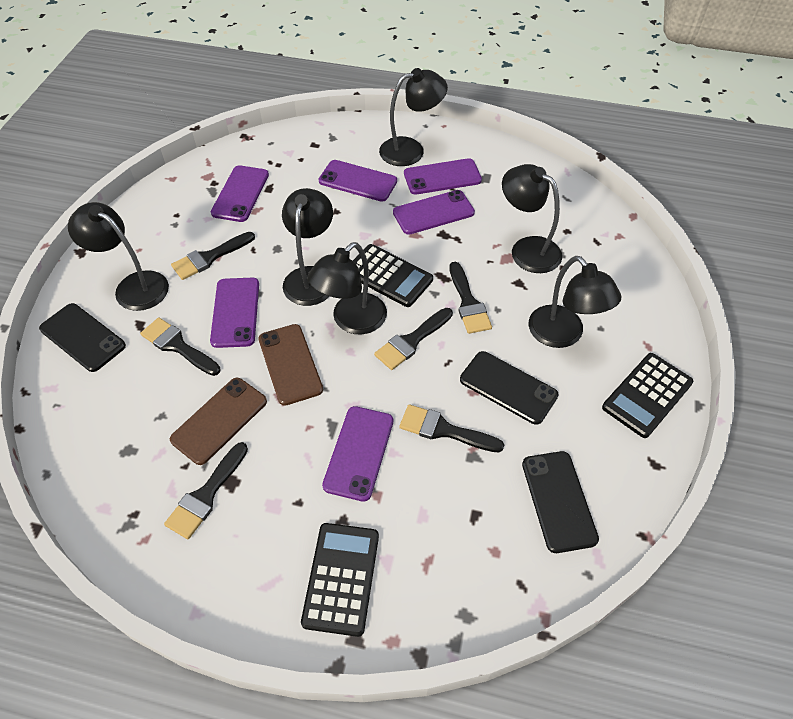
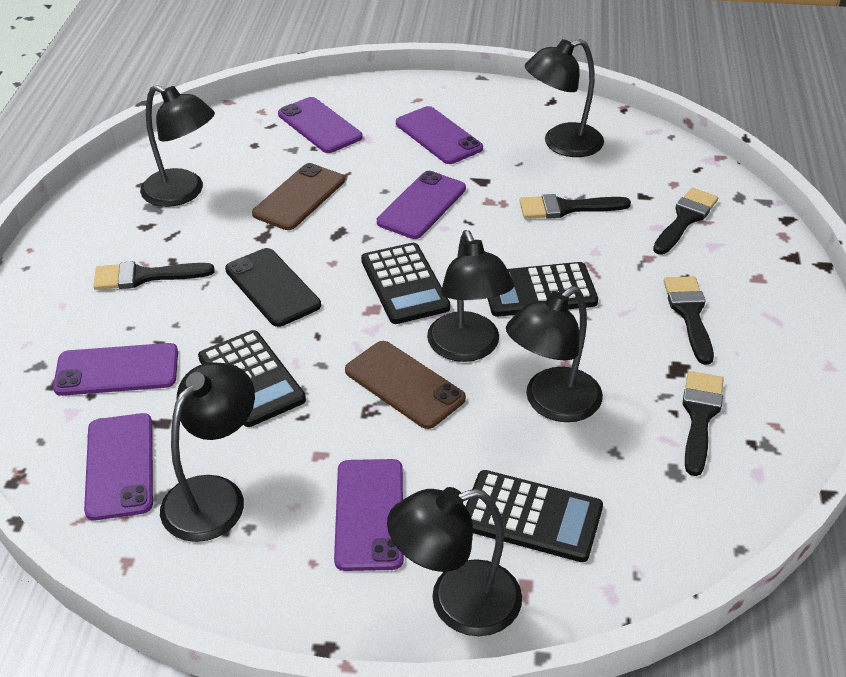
black brush: 6 -> 5
black calculator: 3 -> 4
black phone: 3 -> 1

